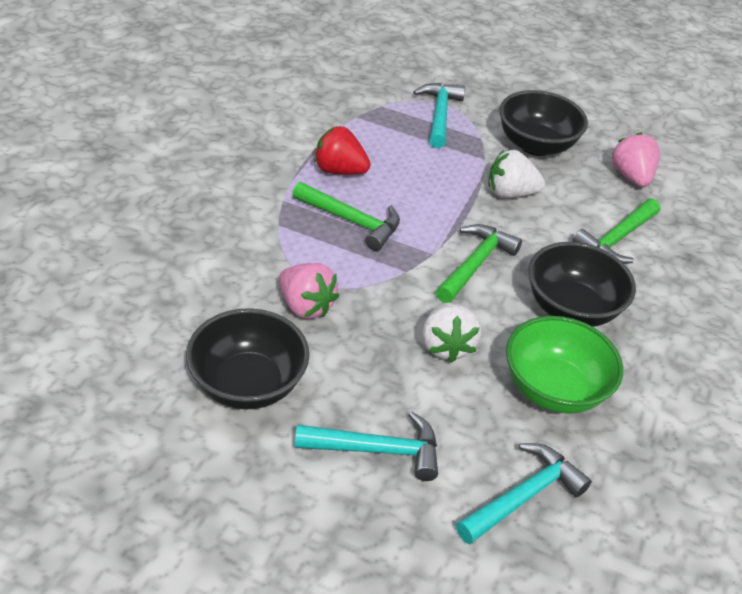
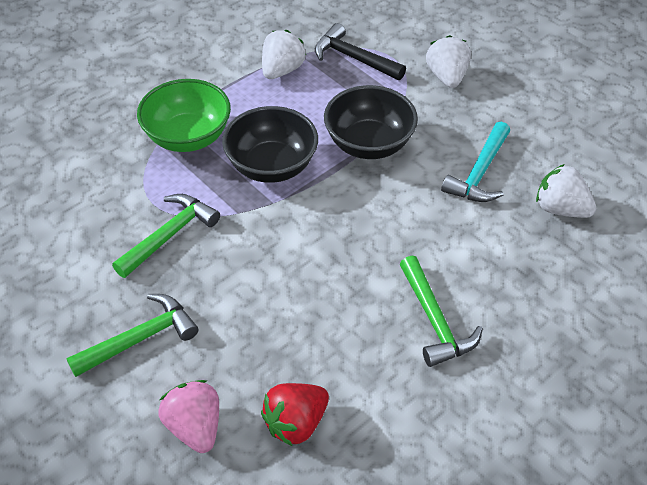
black bowl: 3 -> 2
black hammer: 0 -> 1
pink strawberry: 2 -> 1
turquoise hammer: 3 -> 1
white strawberry: 2 -> 3

